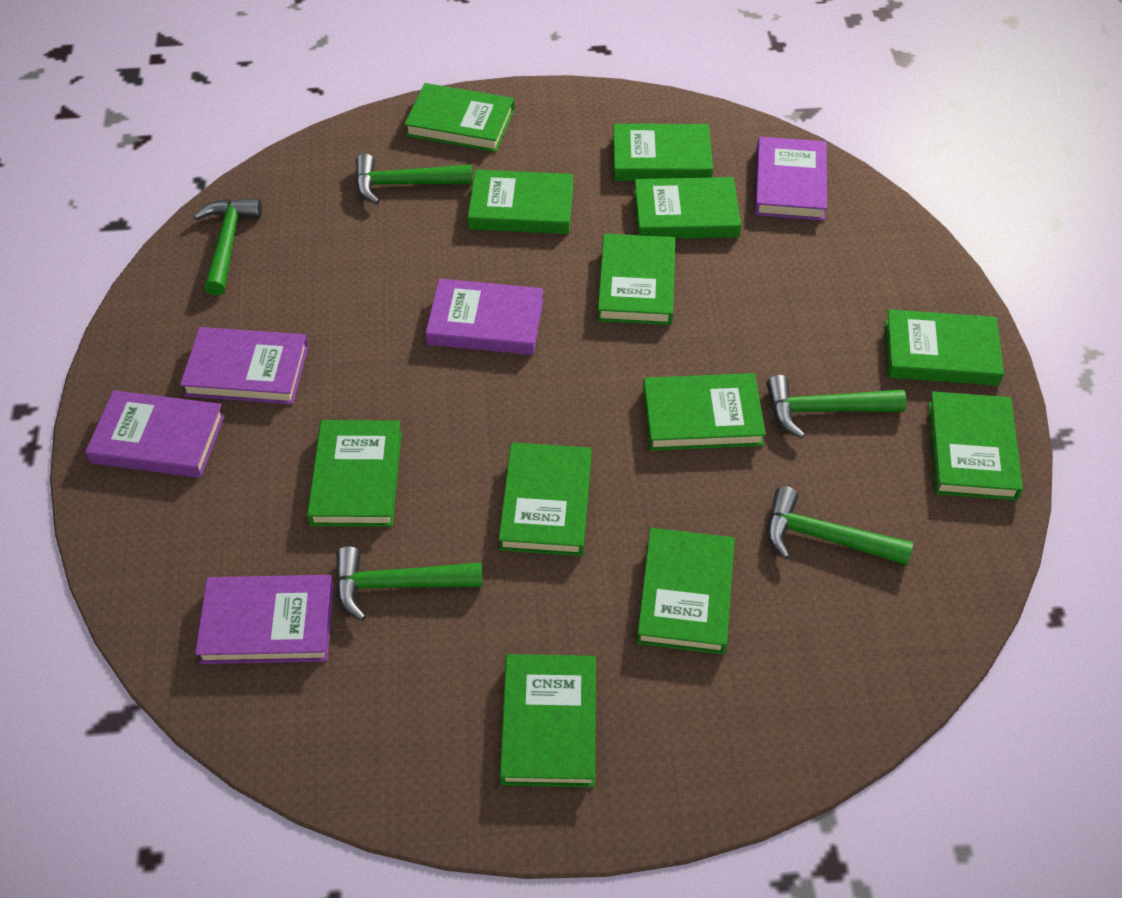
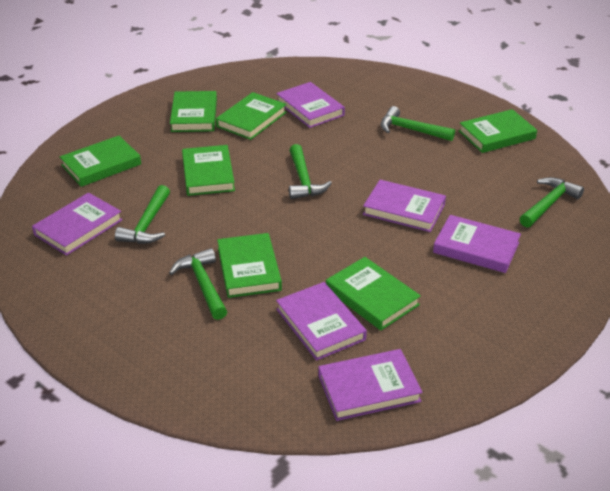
green book: 12 -> 7
purple book: 5 -> 6

